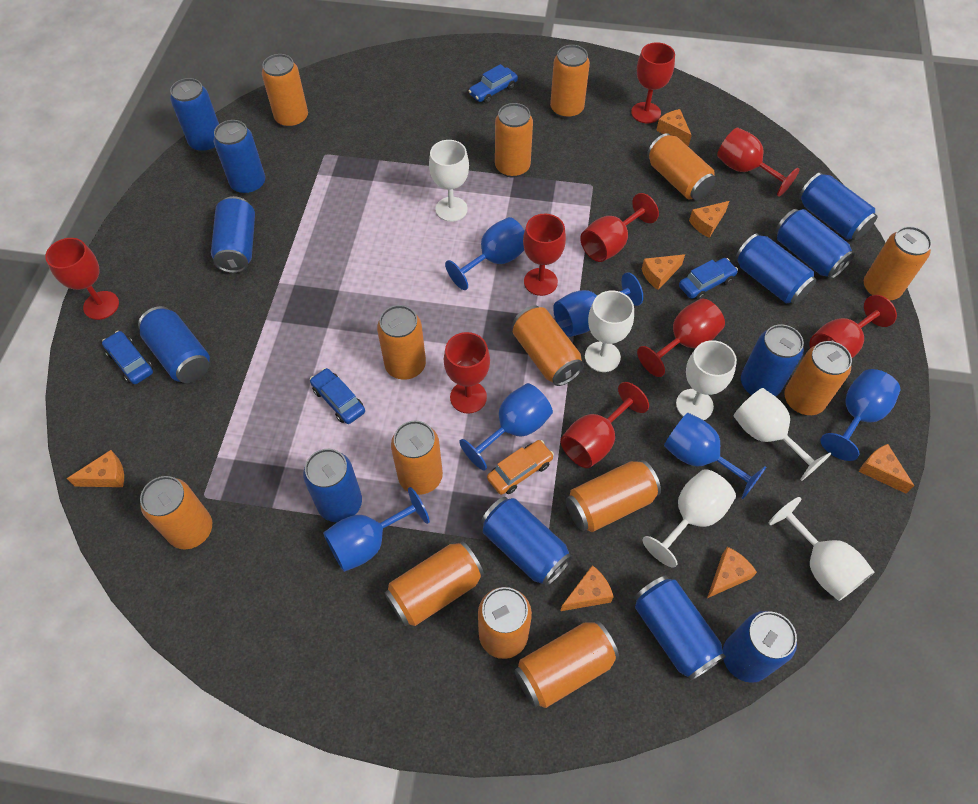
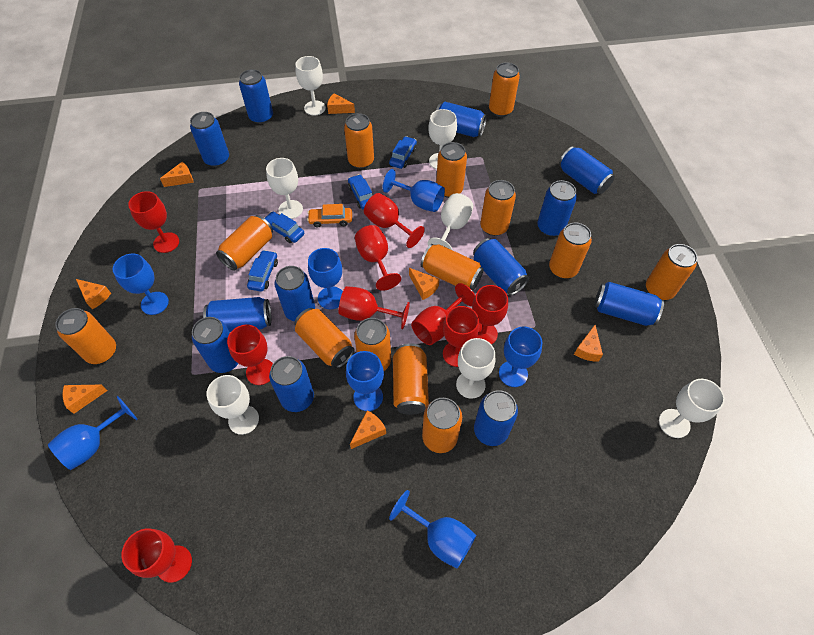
blue goblet: 6 -> 7
orange can: 14 -> 13
white goblet: 6 -> 7

